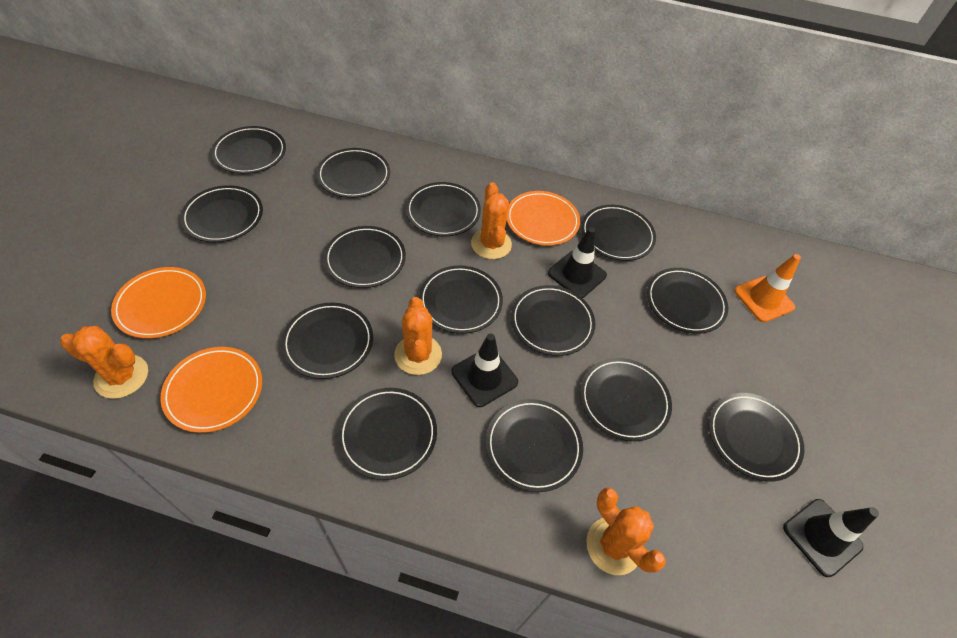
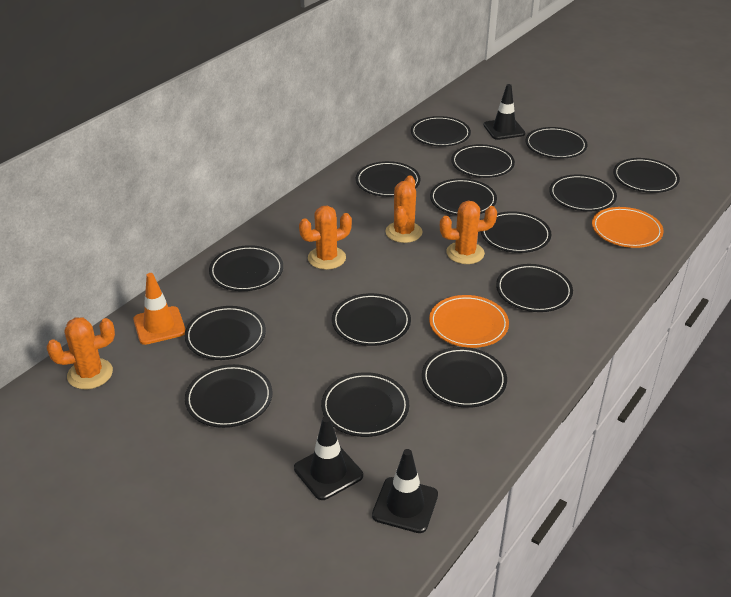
black plate: 14 -> 15
orange plate: 3 -> 2

